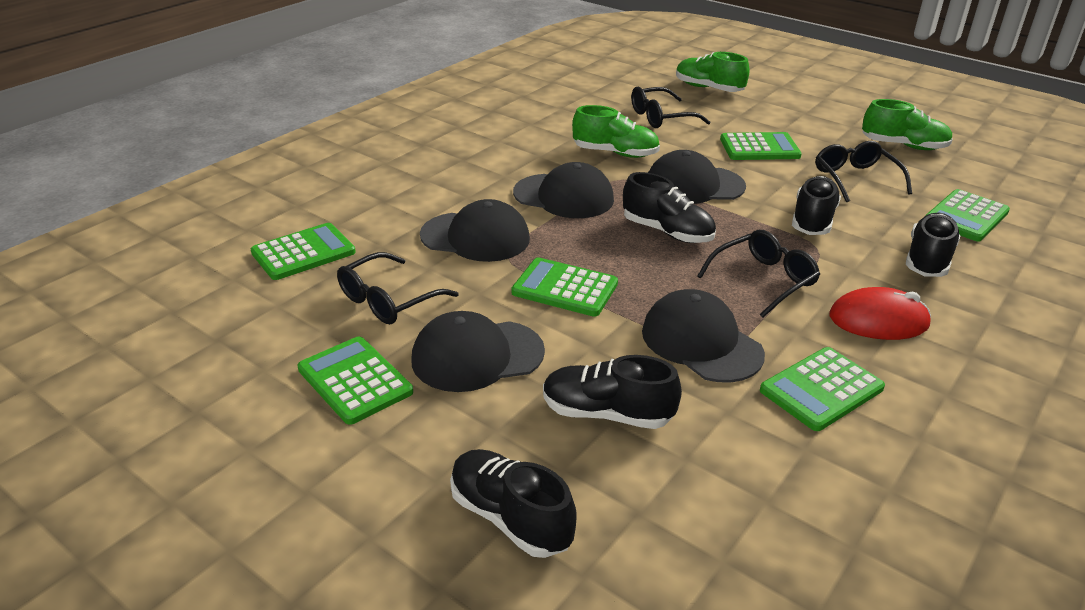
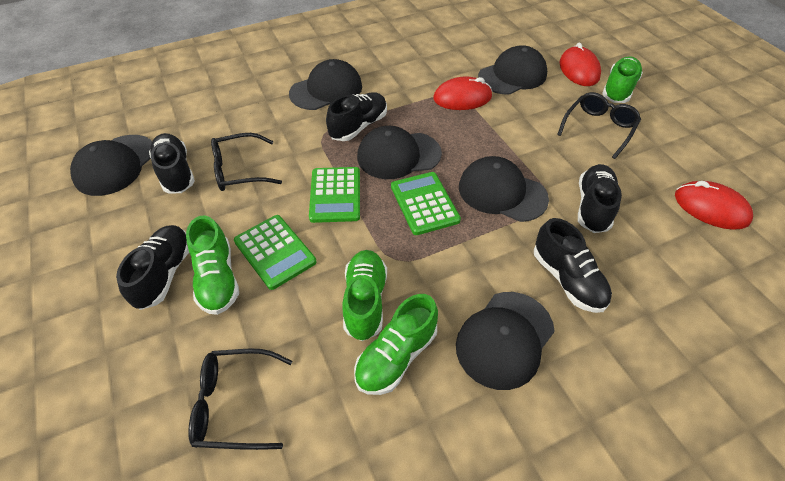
black cap: 5 -> 6
black glasses: 4 -> 3
green calculator: 6 -> 3
green shoe: 3 -> 4
red mouse: 1 -> 3

